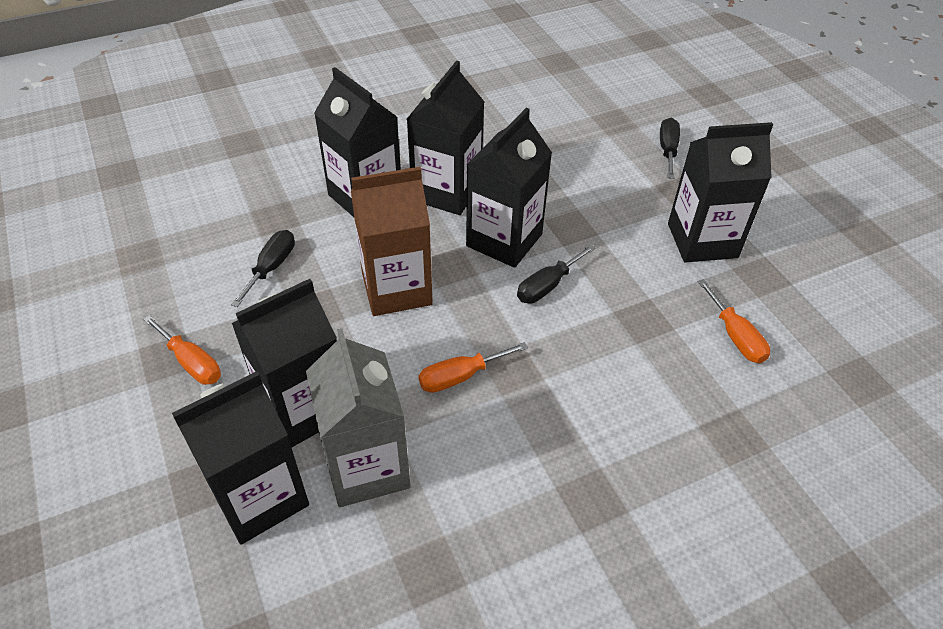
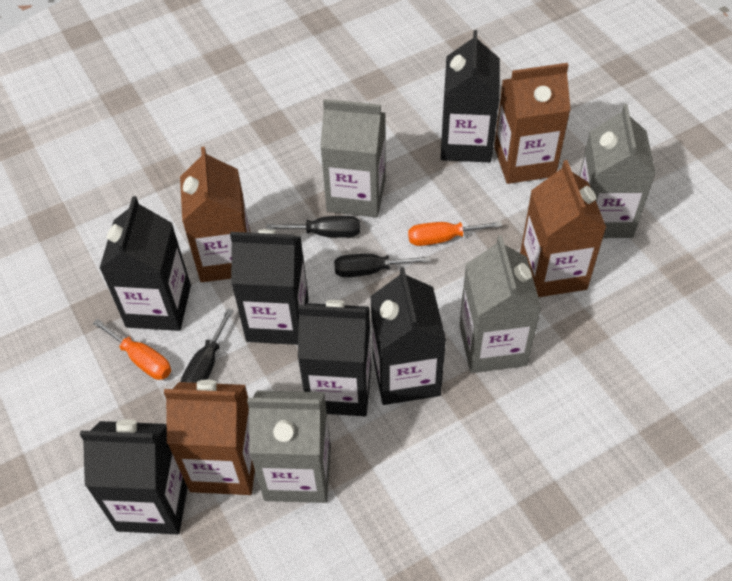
brown carton: 1 -> 4
grey carton: 1 -> 4
orange screwdriver: 3 -> 2

